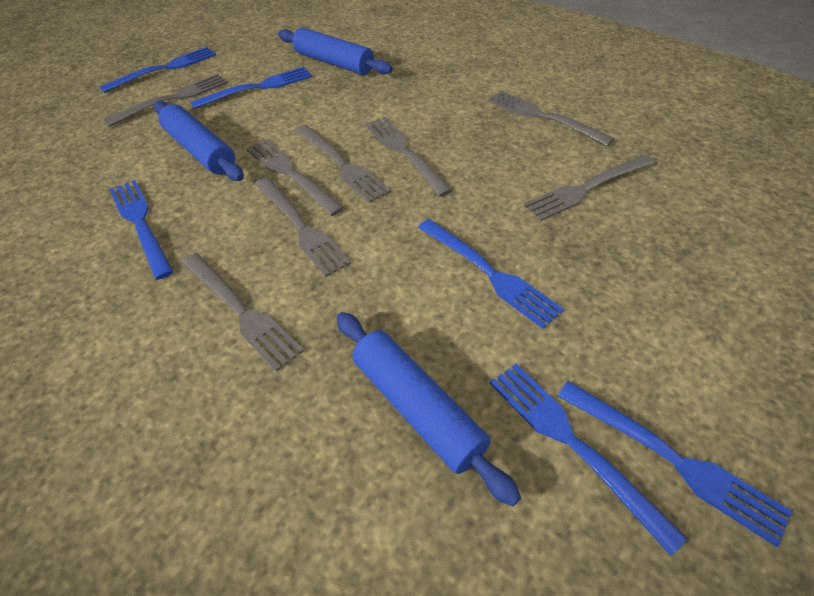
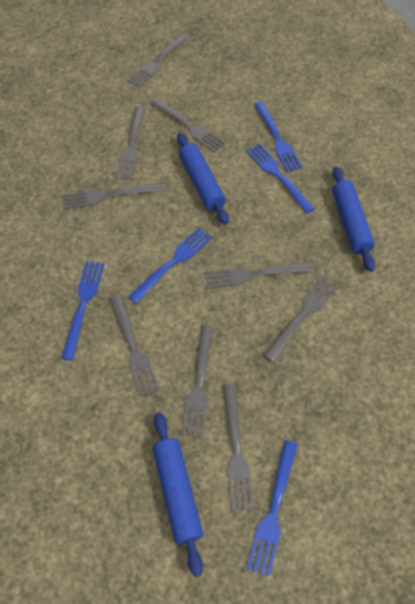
blue fork: 6 -> 5
grey fork: 8 -> 9

